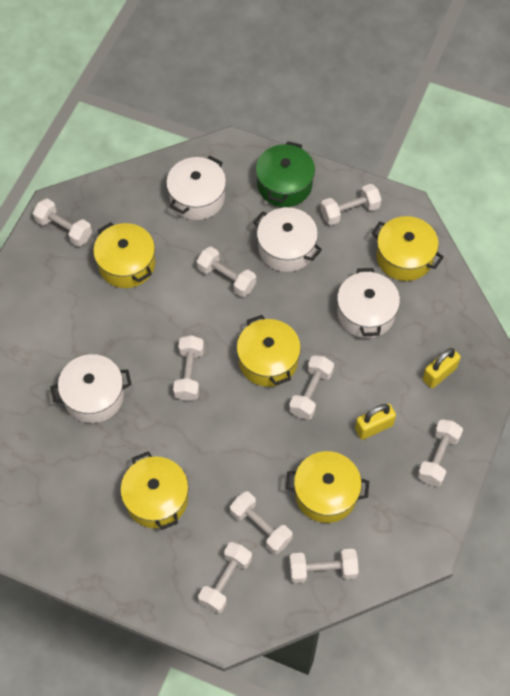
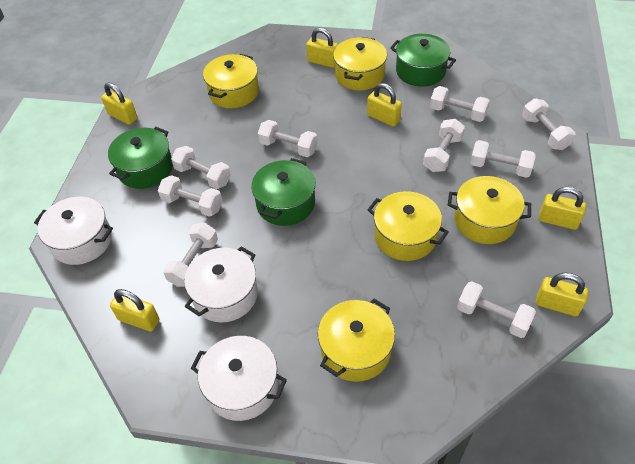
green pot: 1 -> 3
white pot: 4 -> 3
yellow padlock: 2 -> 6

